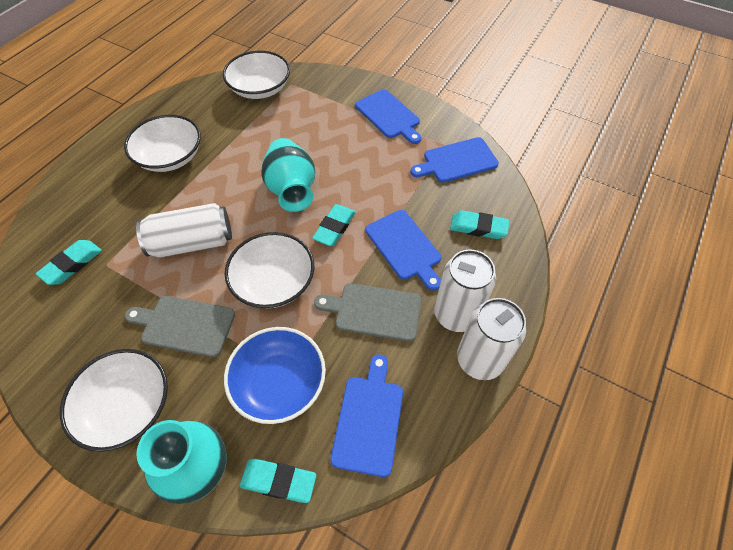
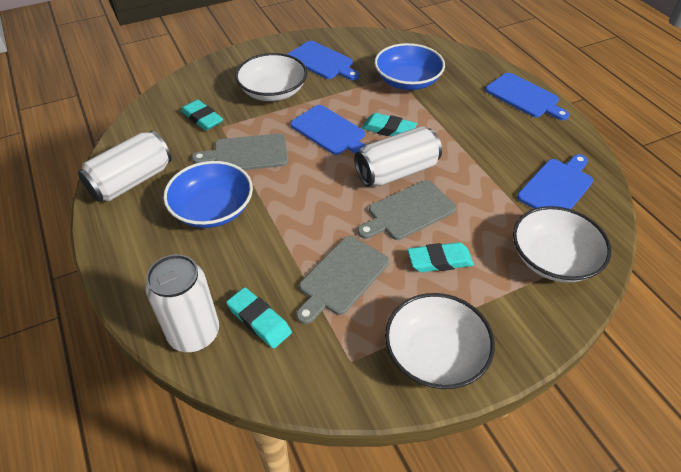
blue bowl: 1 -> 2
grey cutting board: 2 -> 3
turquoise vase: 2 -> 0
white bowl: 4 -> 3

